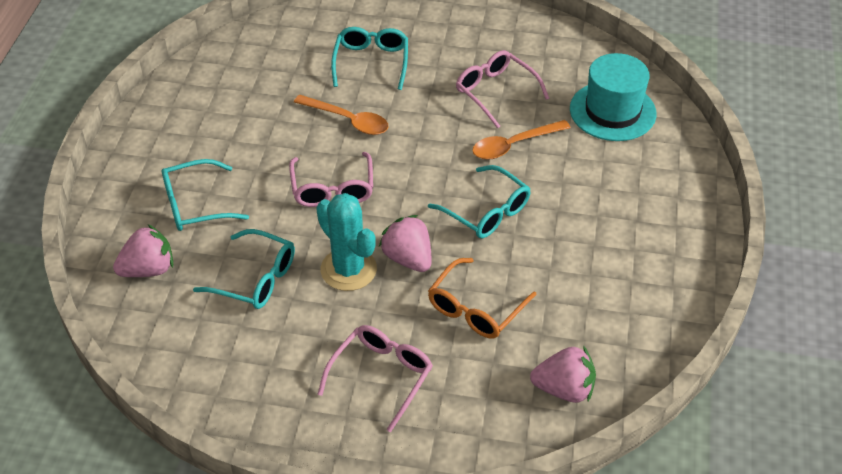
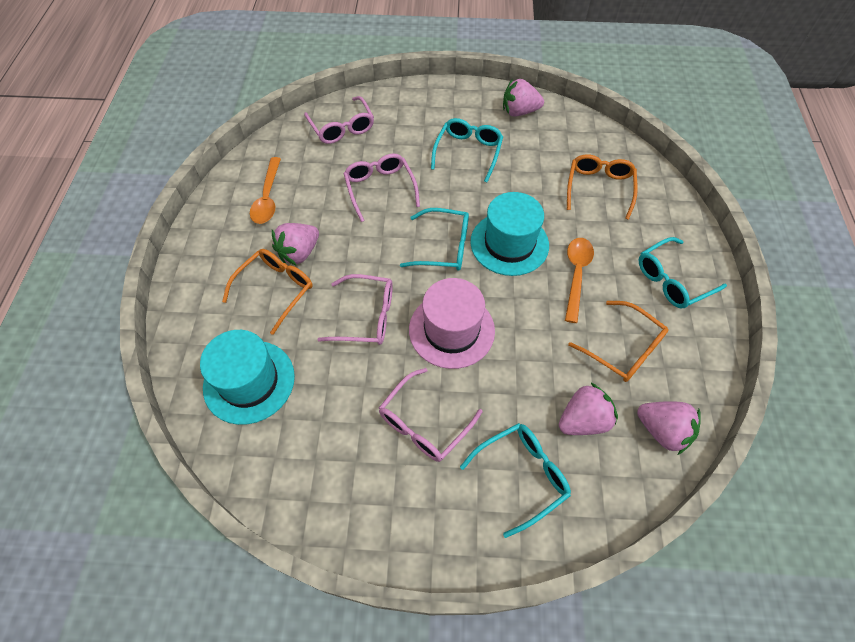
orange glasses: 1 -> 3
pink glasses: 3 -> 4
pink hat: 0 -> 1
pink strawberry: 3 -> 4
turquoise cactus: 1 -> 0
turquoise hat: 1 -> 2

